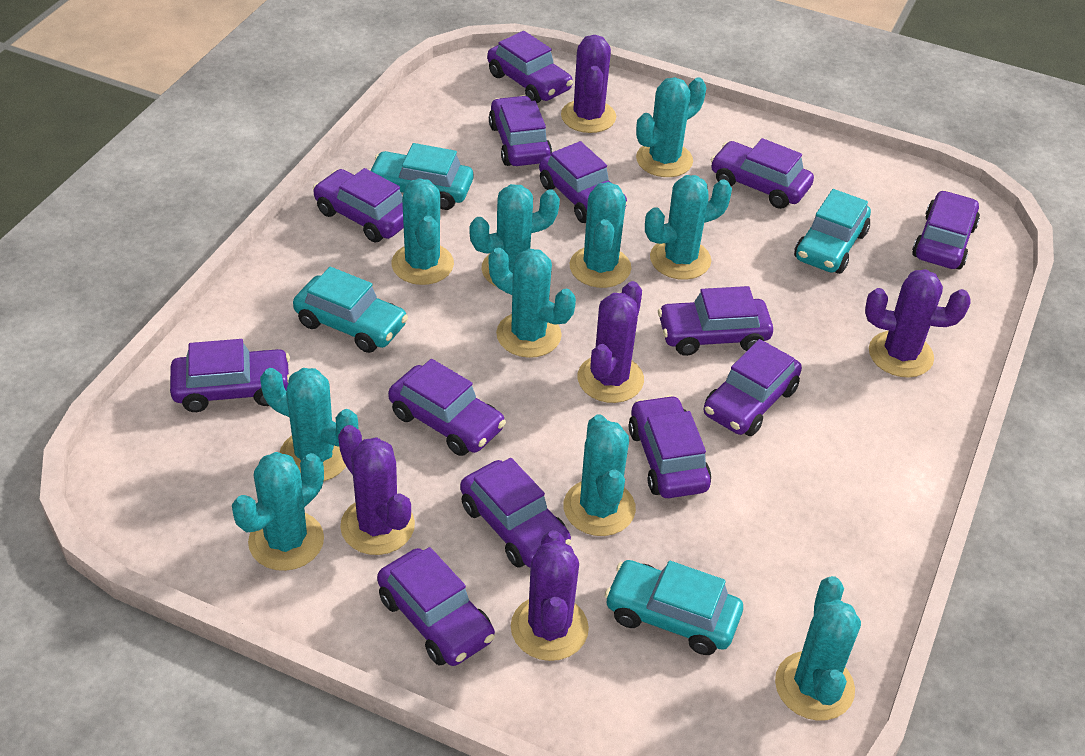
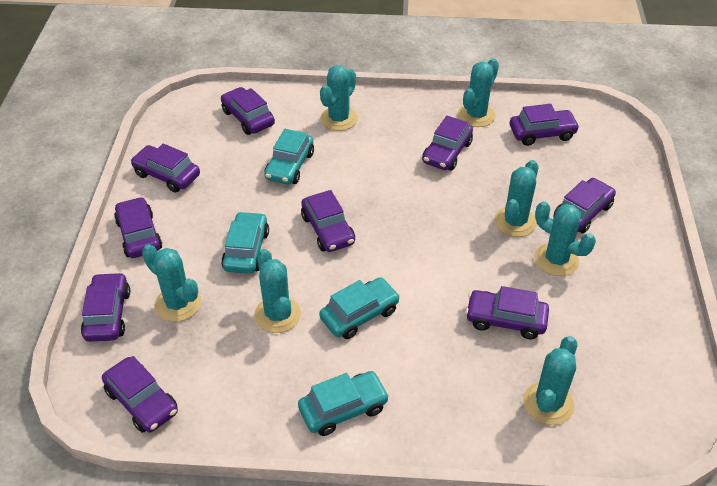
purple cactus: 5 -> 0
purple car: 13 -> 10
turquoise cactus: 10 -> 7

